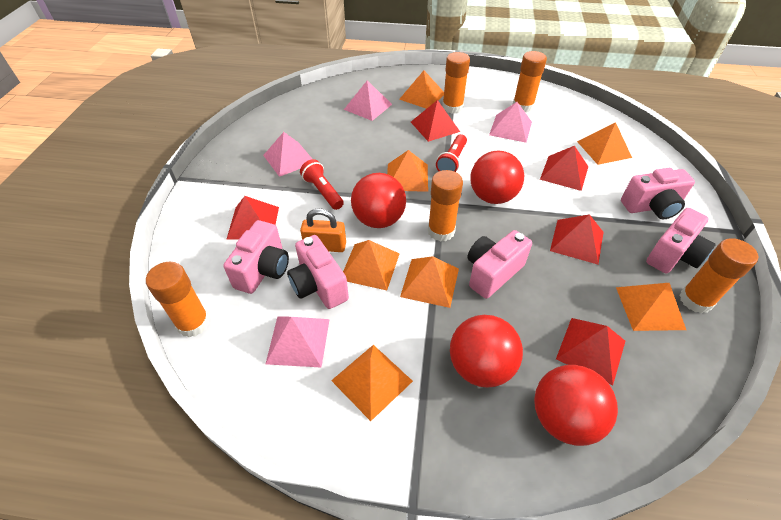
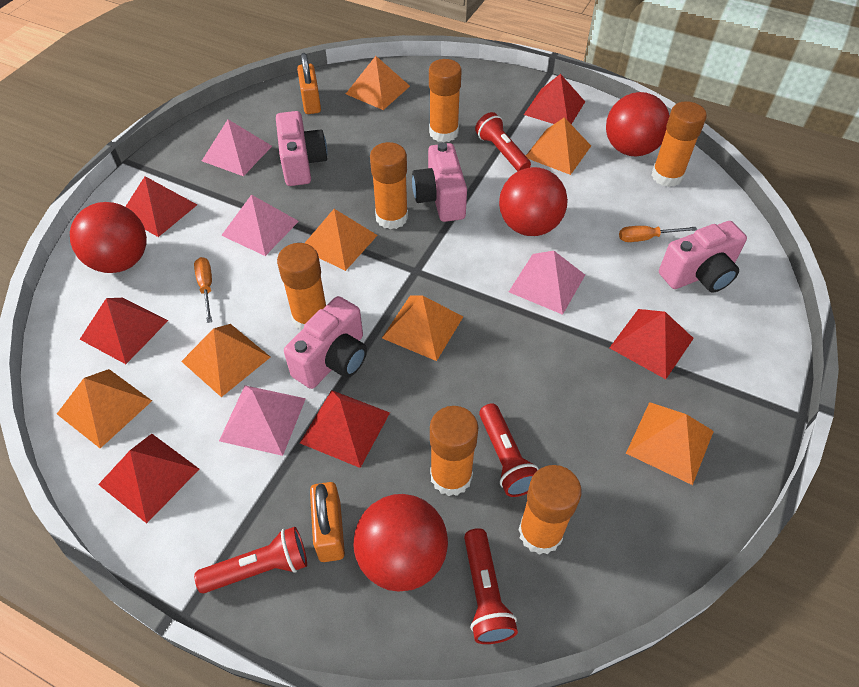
orange glue stick: 5 -> 6
orange padlock: 1 -> 2
orange screwdriver: 0 -> 2
pink camera: 5 -> 4
red flashlight: 2 -> 4
red pyramid: 5 -> 6

